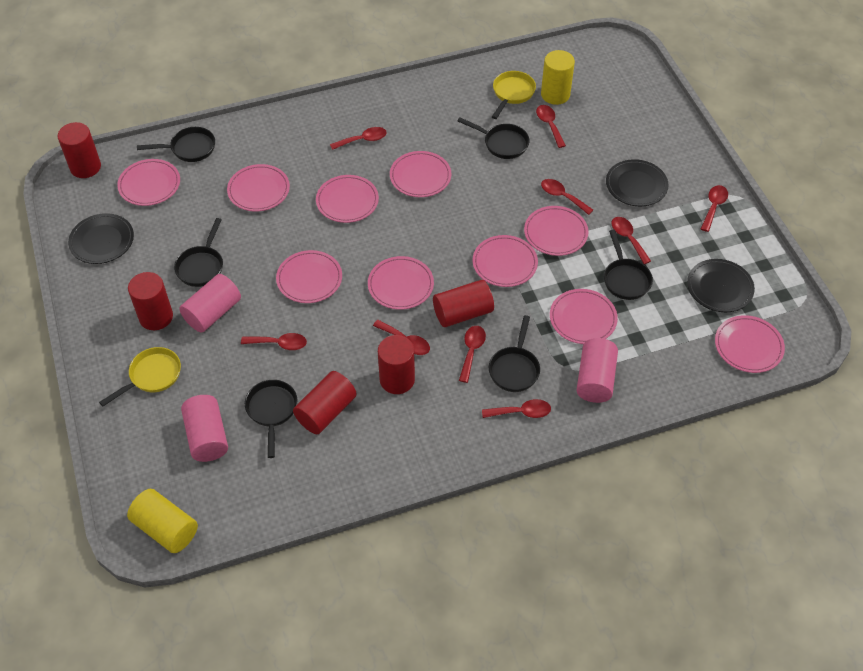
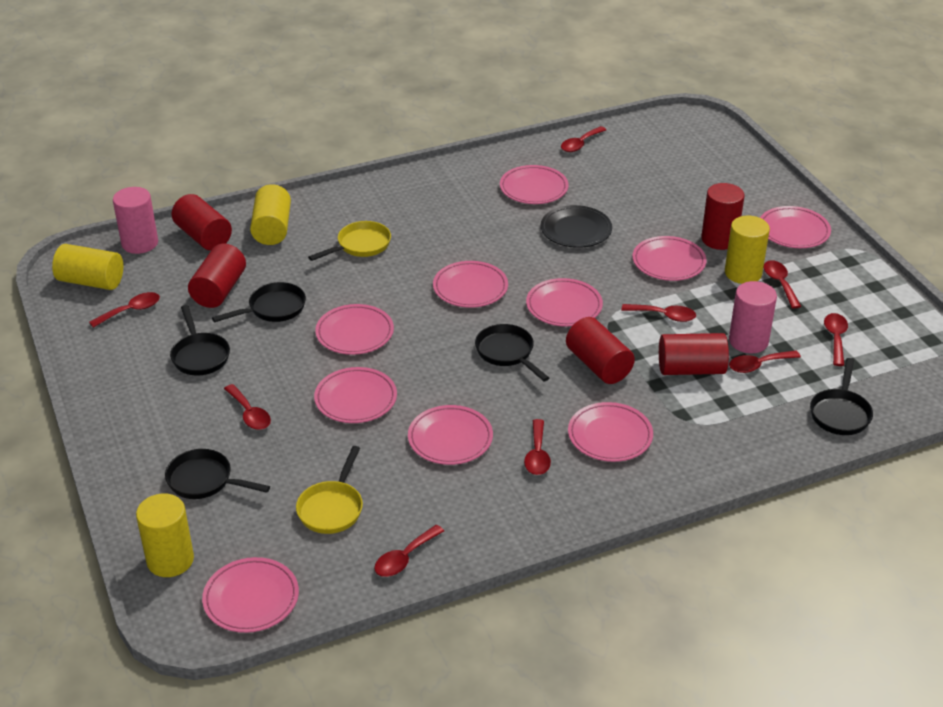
black pan: 6 -> 5
black plate: 3 -> 1
pink cylinder: 3 -> 2
yellow cylinder: 2 -> 4

